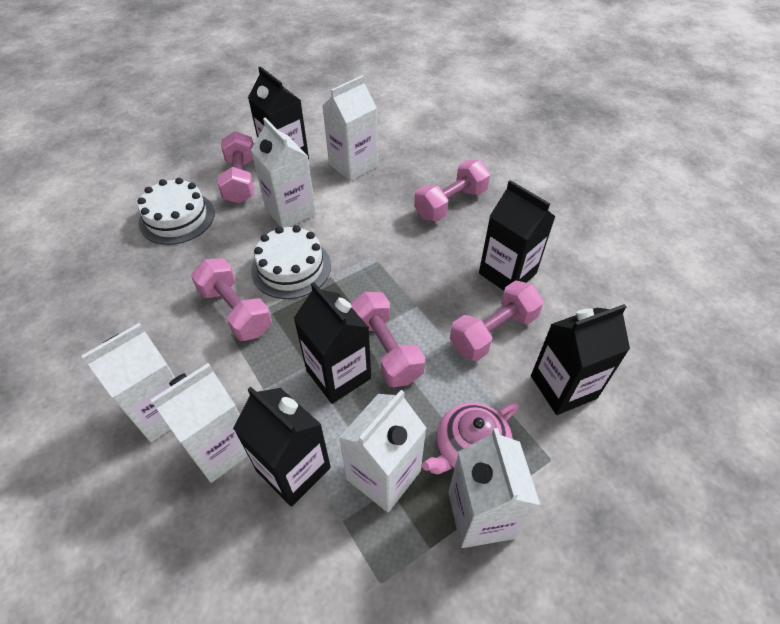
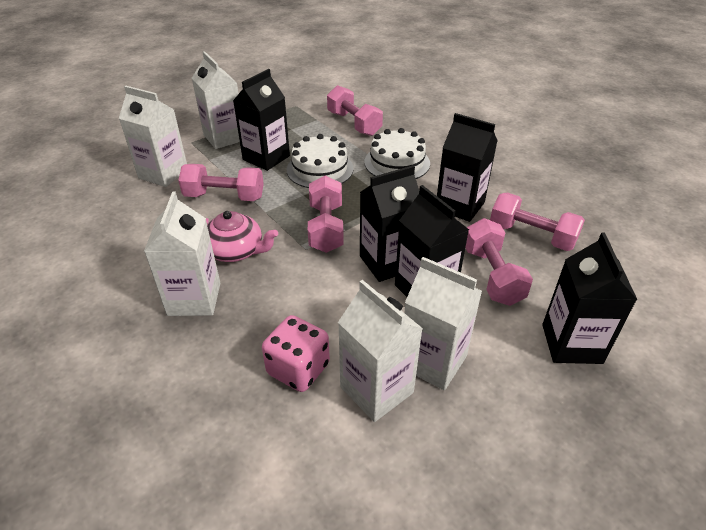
pink dice: 0 -> 1
white carton: 6 -> 5

